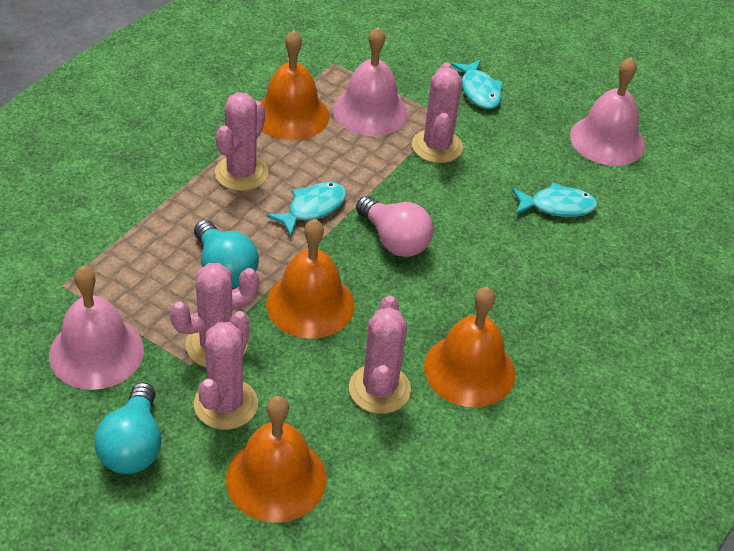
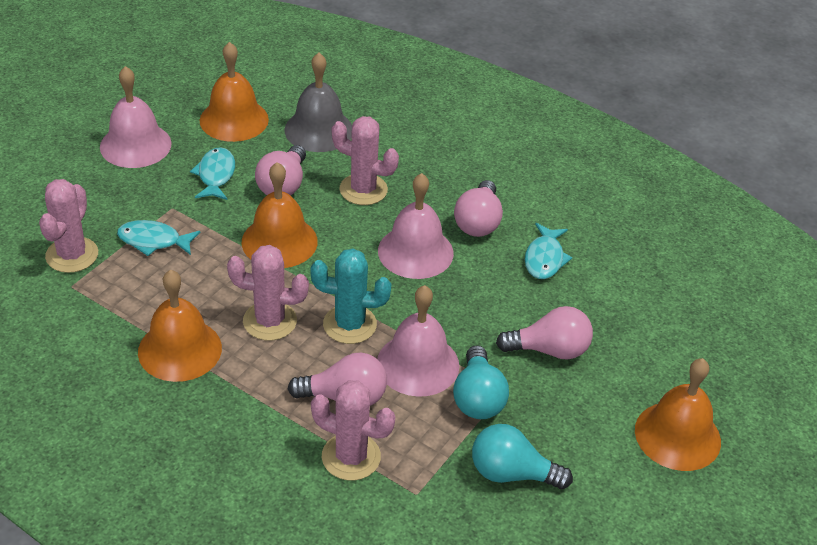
grey bell: 0 -> 1
pink cactus: 5 -> 4
pink light bulb: 1 -> 4
turquoise cactus: 0 -> 1

